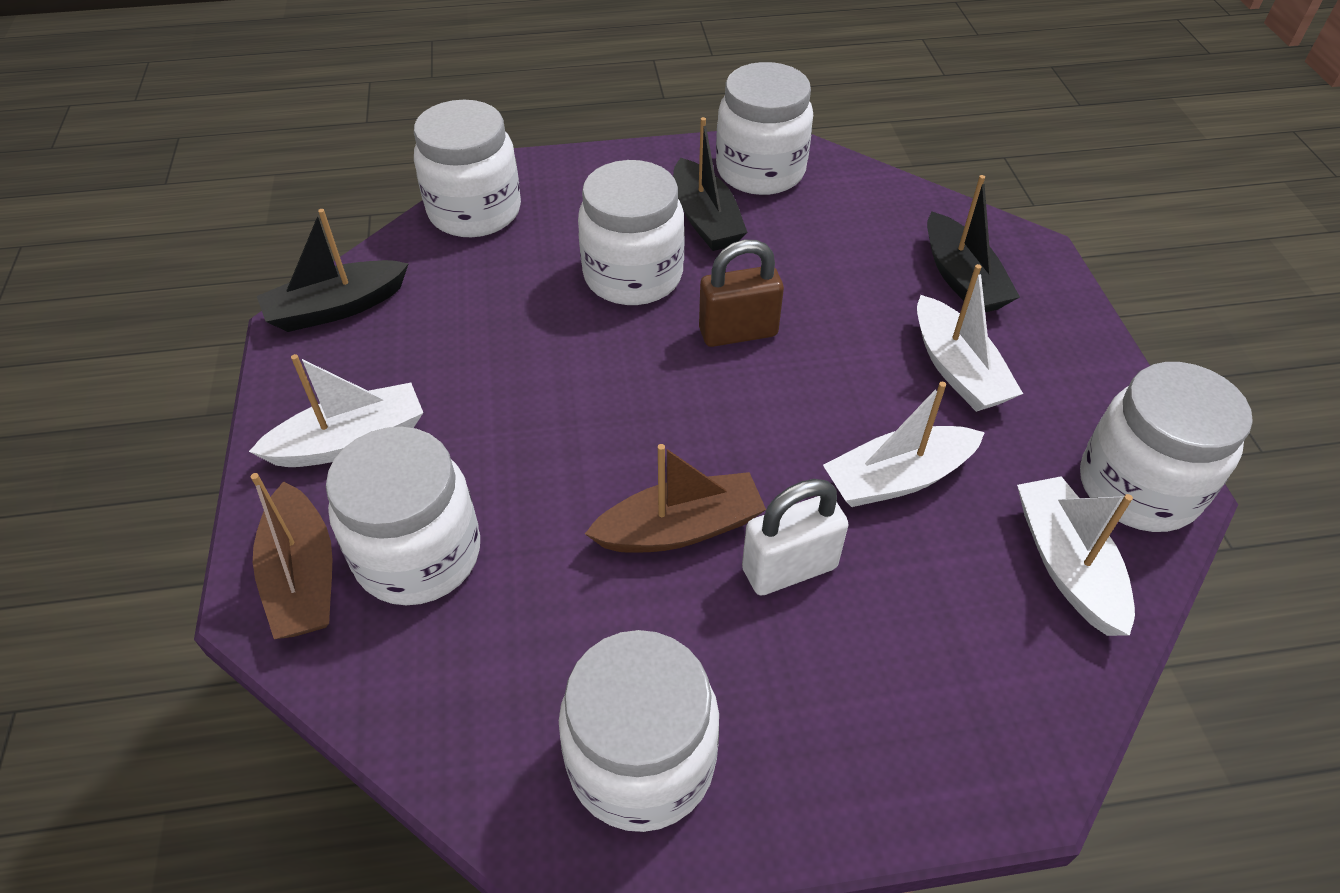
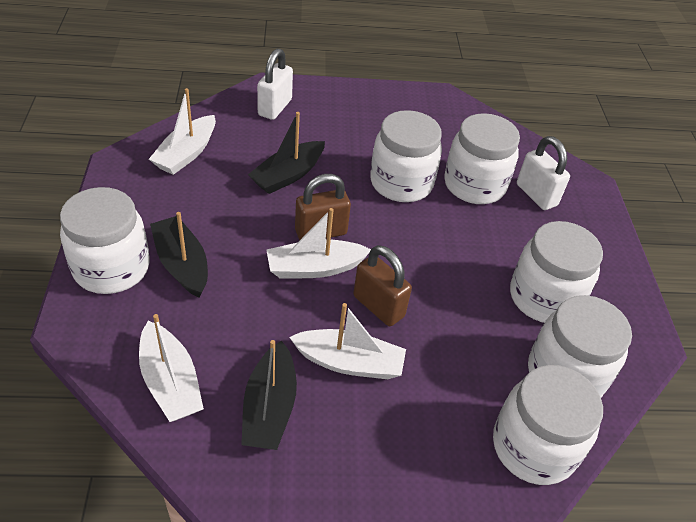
brown boat: 2 -> 0
brown padlock: 1 -> 2
white padlock: 1 -> 2

